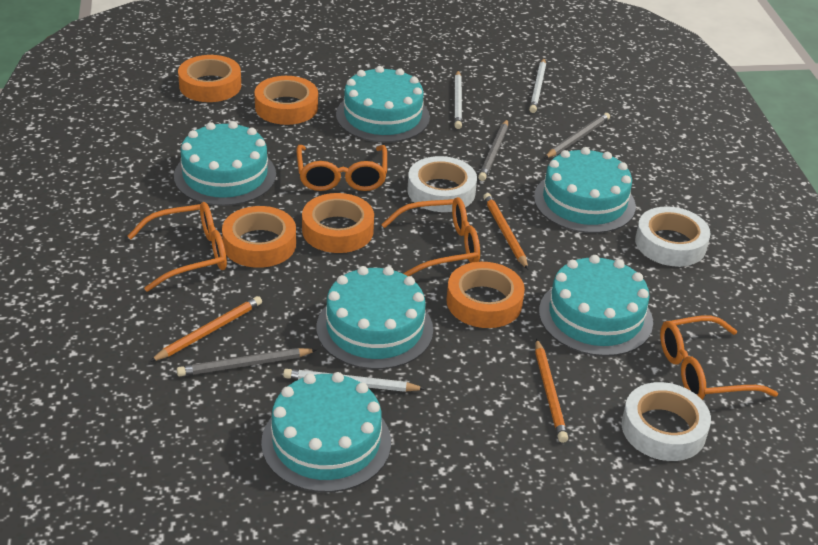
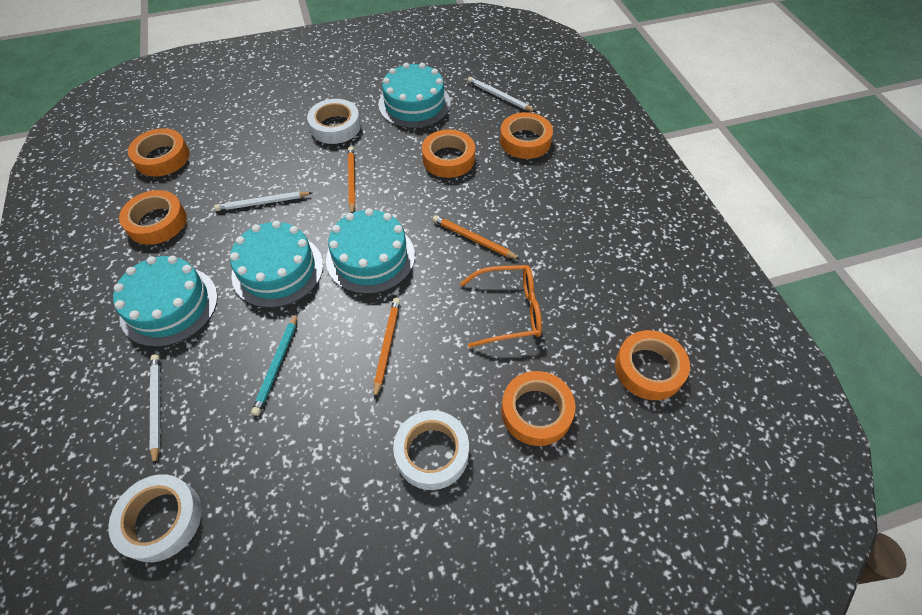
grey pencil: 3 -> 0
orange glasses: 4 -> 1
orange tape: 5 -> 6
turquoise cake: 6 -> 4
turquoise pencil: 0 -> 1

